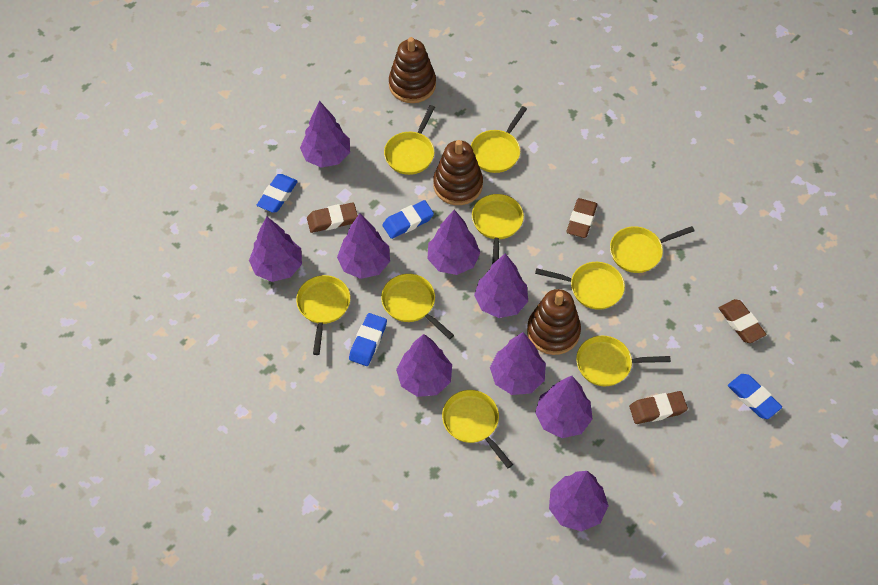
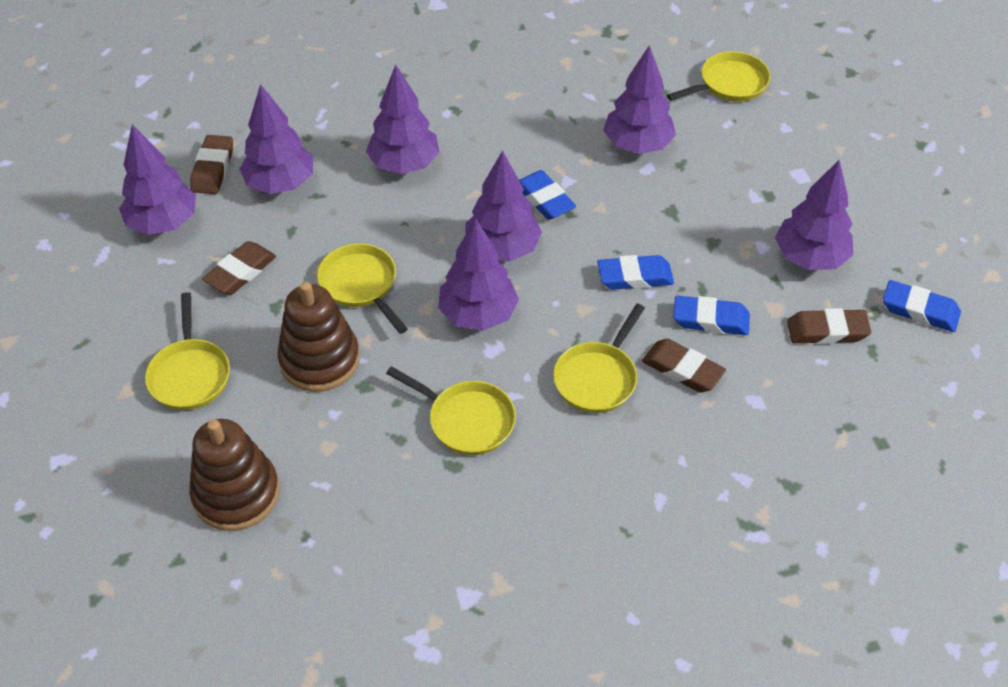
brown stacking toy: 3 -> 2
purple tree: 9 -> 7
yellow pan: 9 -> 5

